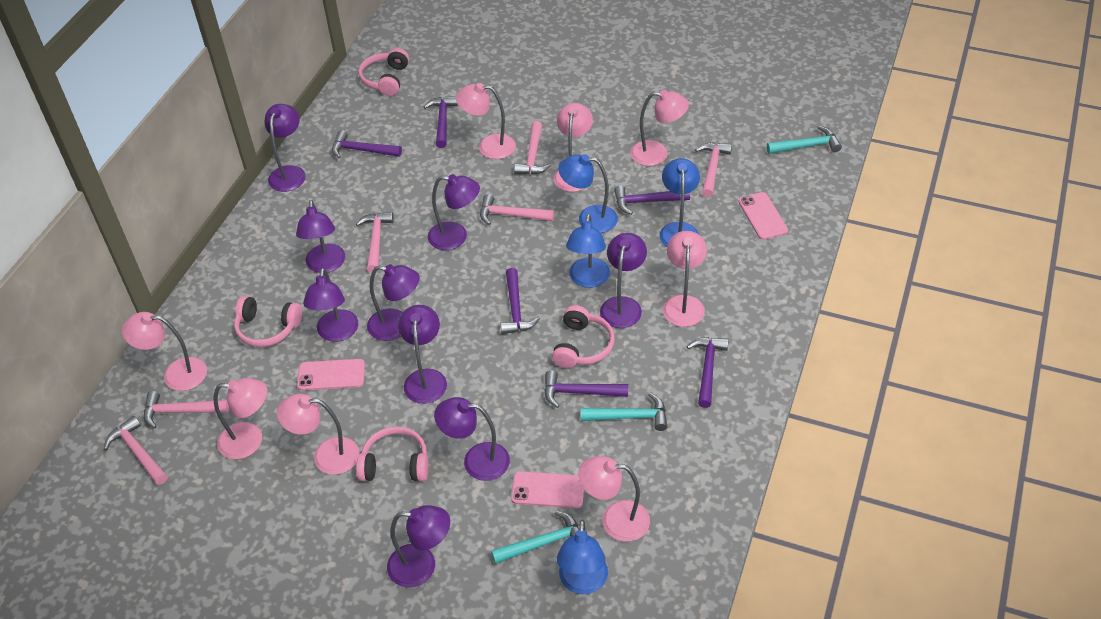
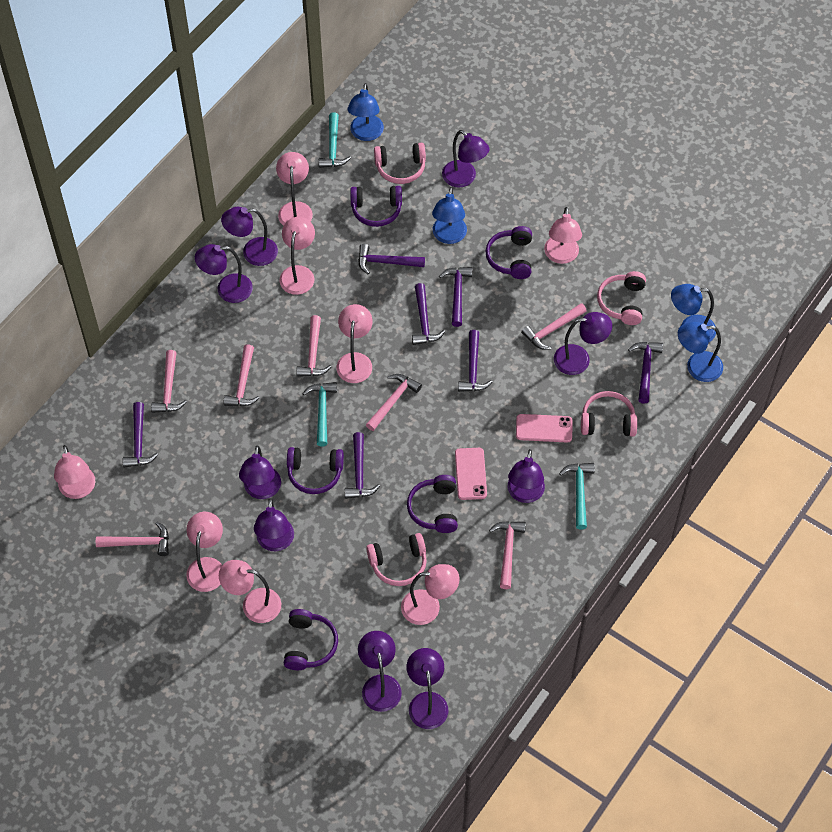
pink hammer: 6 -> 7
pink phone: 3 -> 2
purple hammer: 6 -> 7
purple headphones: 0 -> 5

